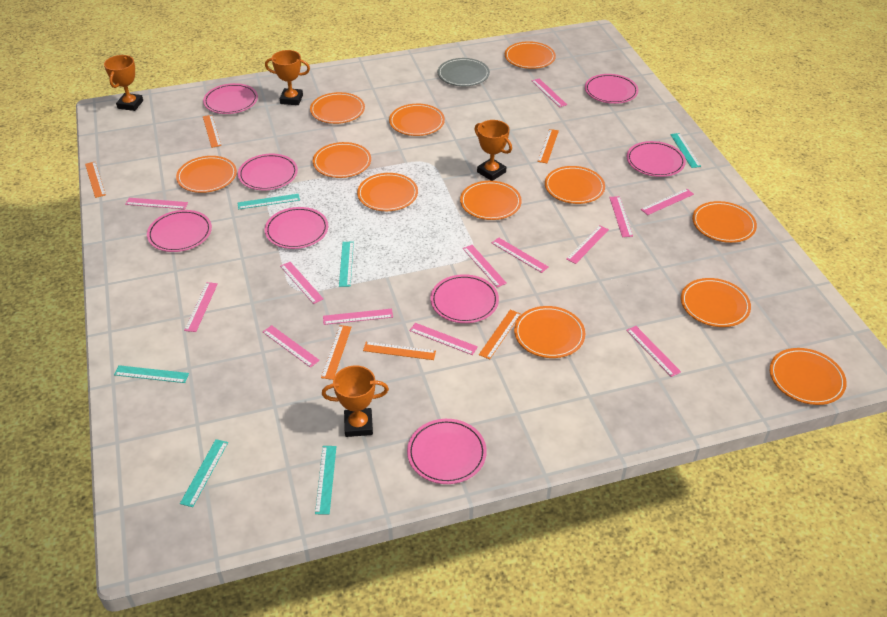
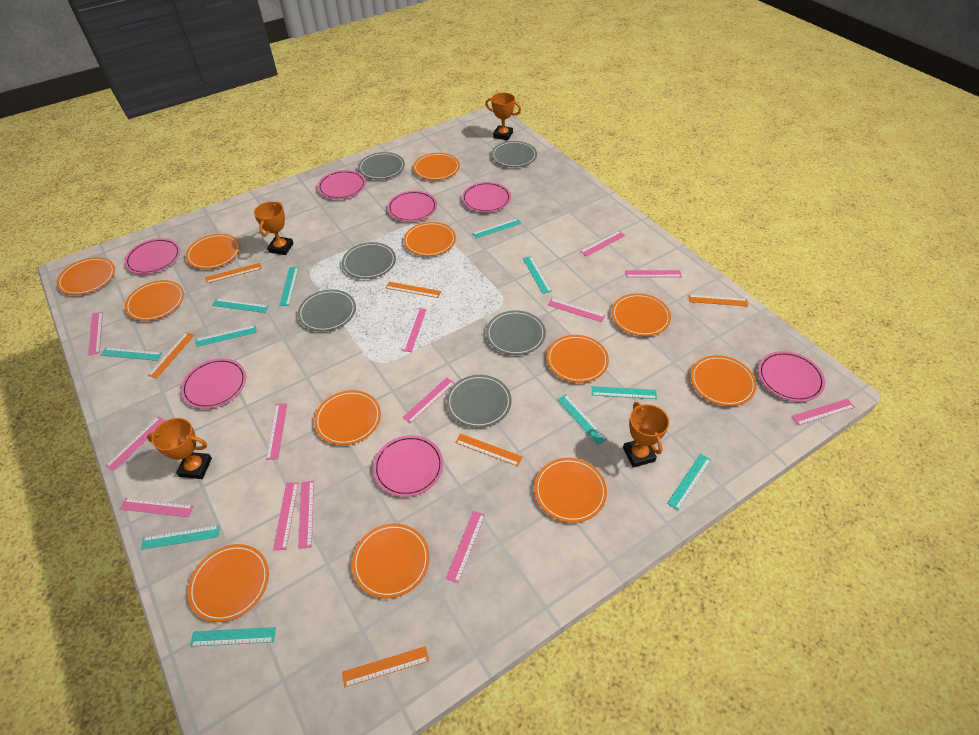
grey plate: 1 -> 6
pink plate: 8 -> 7
turquoise ruler: 6 -> 11

